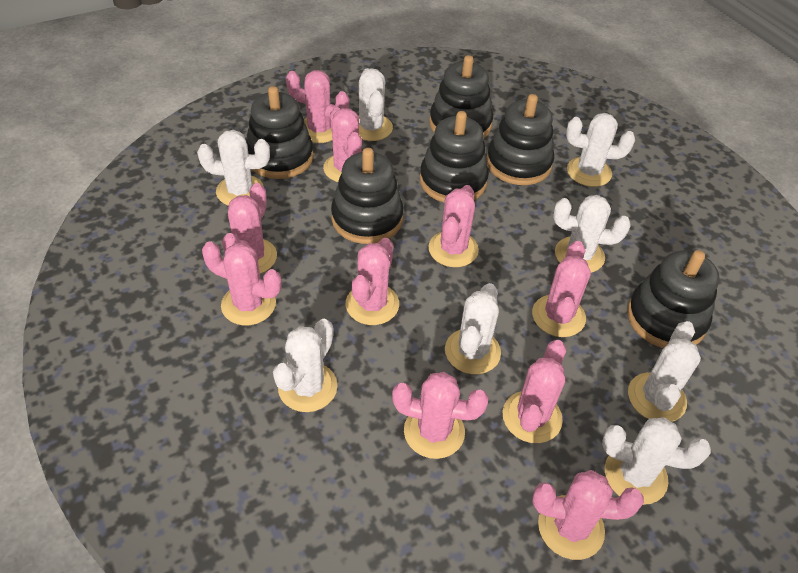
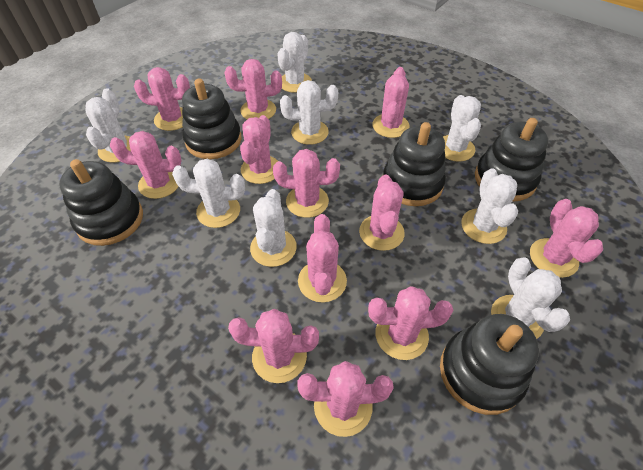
black stacking toy: 6 -> 5
pink cactus: 10 -> 12

